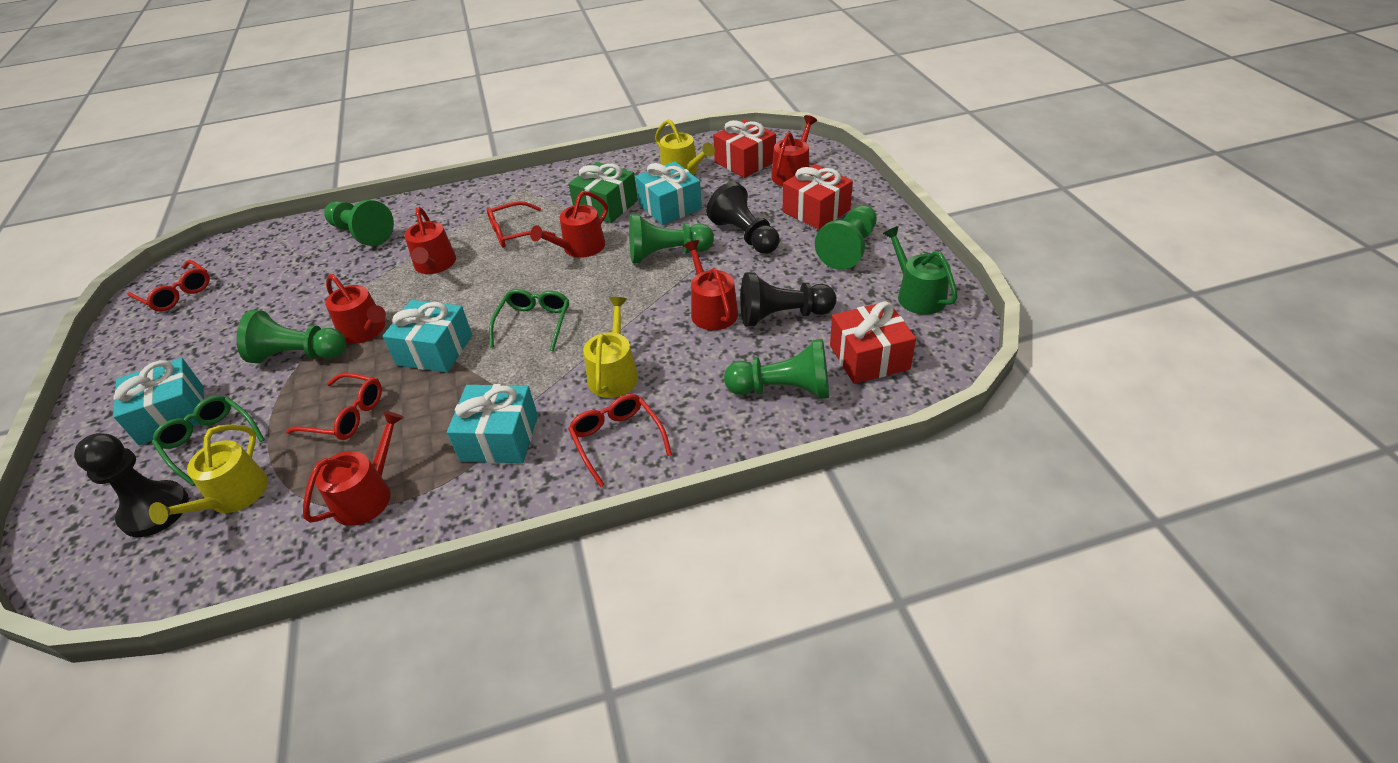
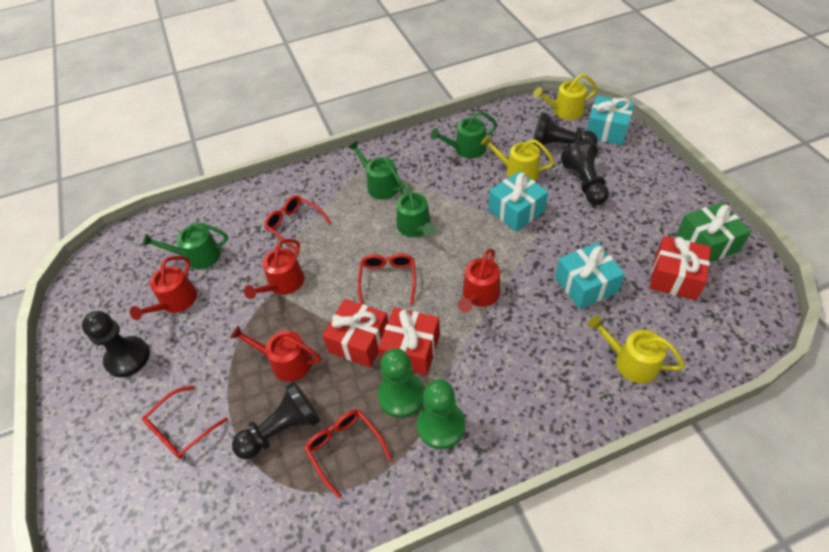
black pawn: 3 -> 4
green glasses: 2 -> 0
green pawn: 5 -> 2
green watering can: 1 -> 4
red watering can: 6 -> 4
turquoise gift: 4 -> 3

